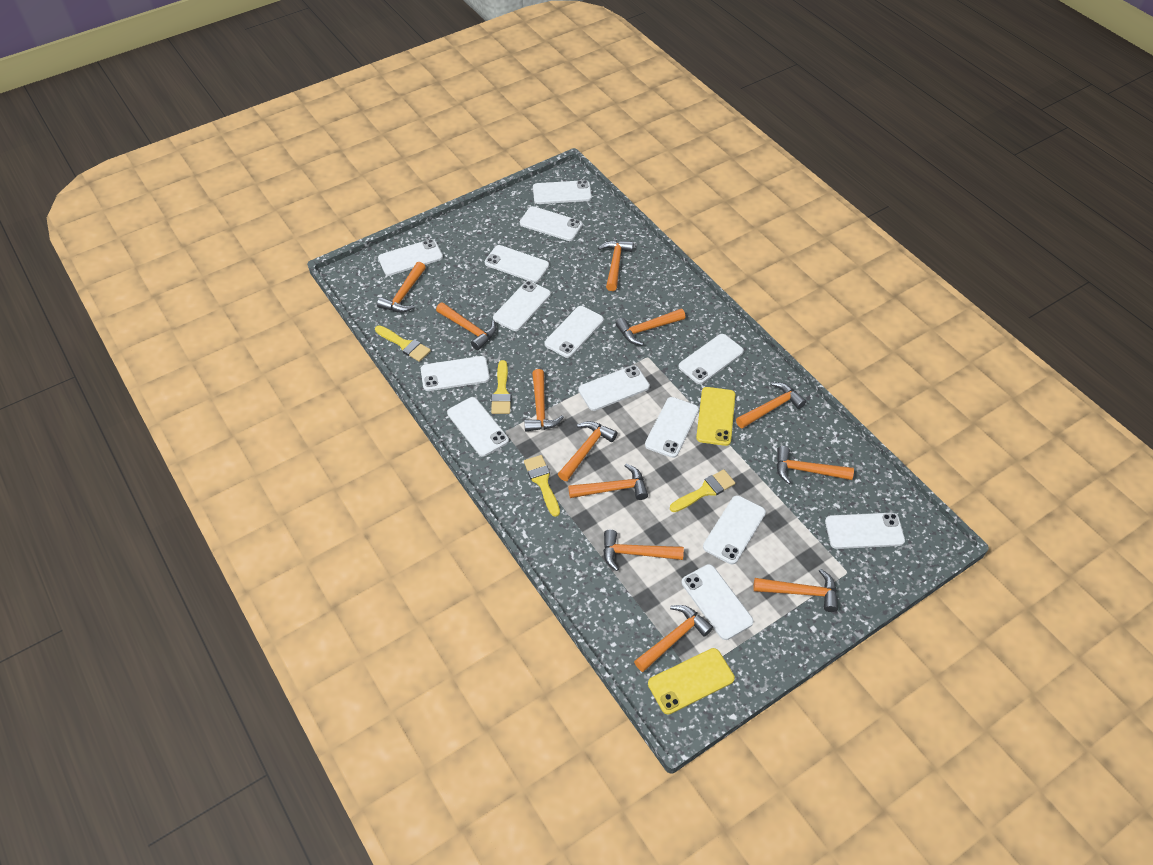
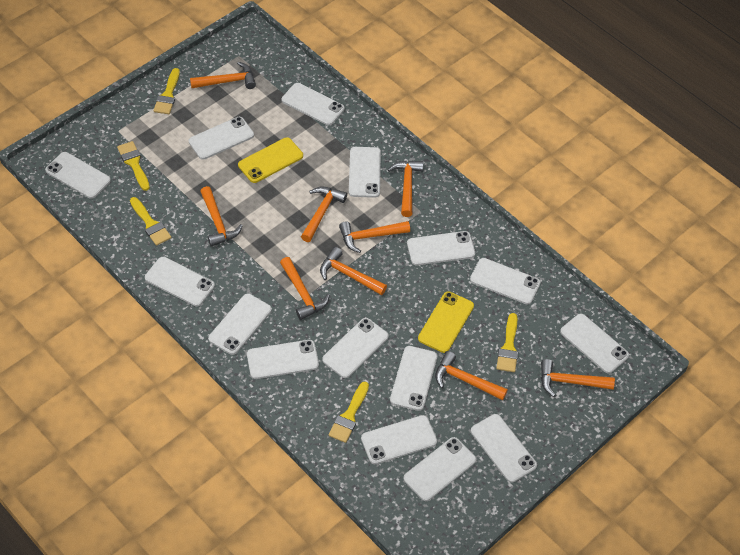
orange hammer: 12 -> 9
white phone: 14 -> 15
yellow brush: 4 -> 5

